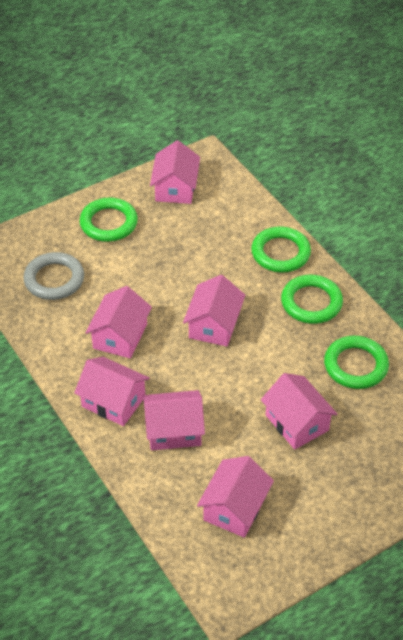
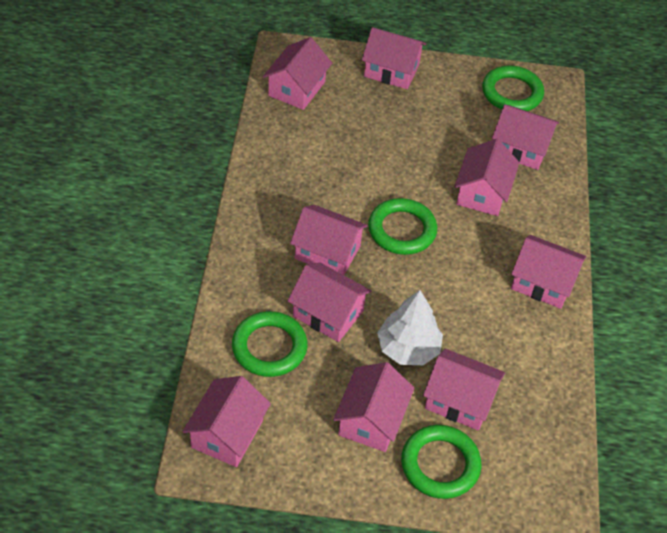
grey ring: 1 -> 0
pink house: 7 -> 10
white tree: 0 -> 1

